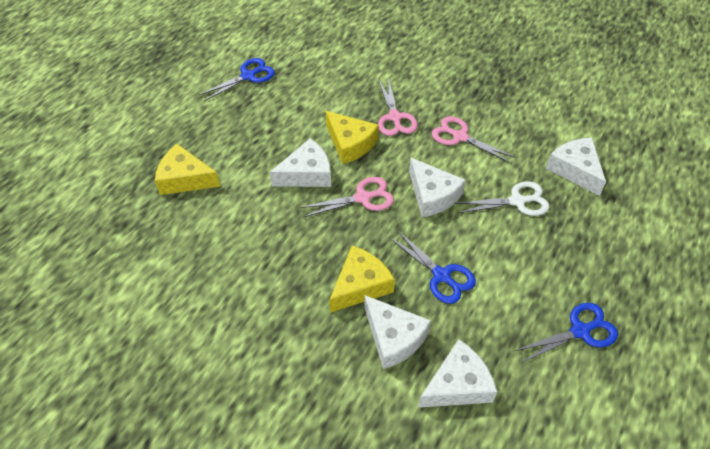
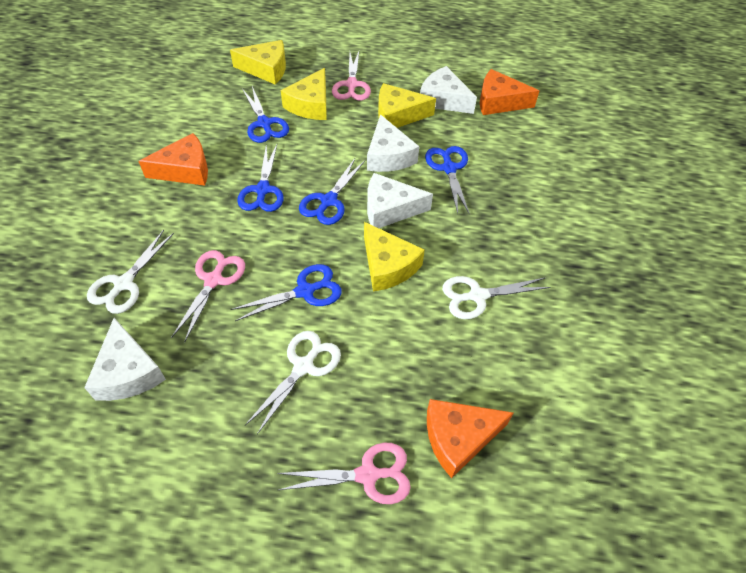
blue scissors: 3 -> 5
orange cheese: 0 -> 3
white cheese: 5 -> 4
white scissors: 1 -> 3
yellow cheese: 3 -> 4

